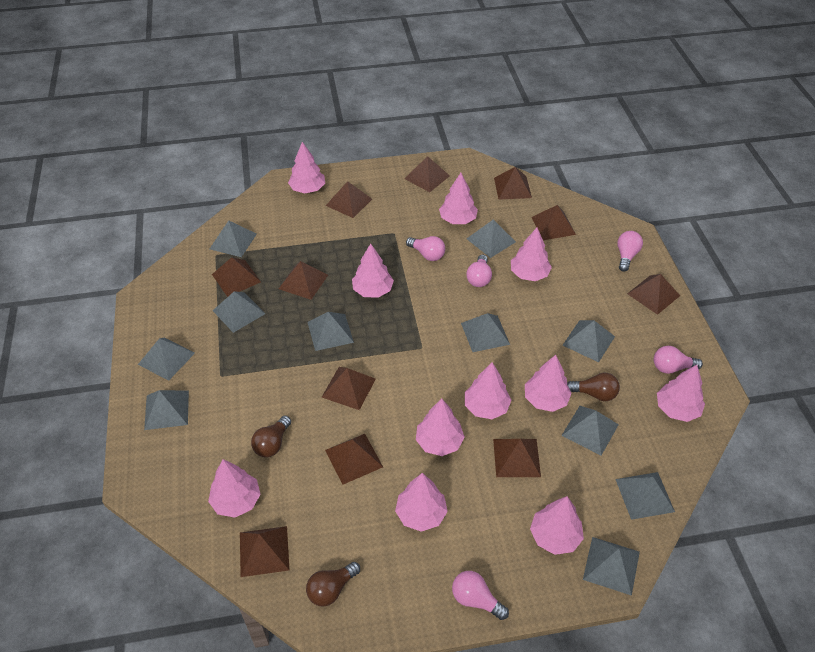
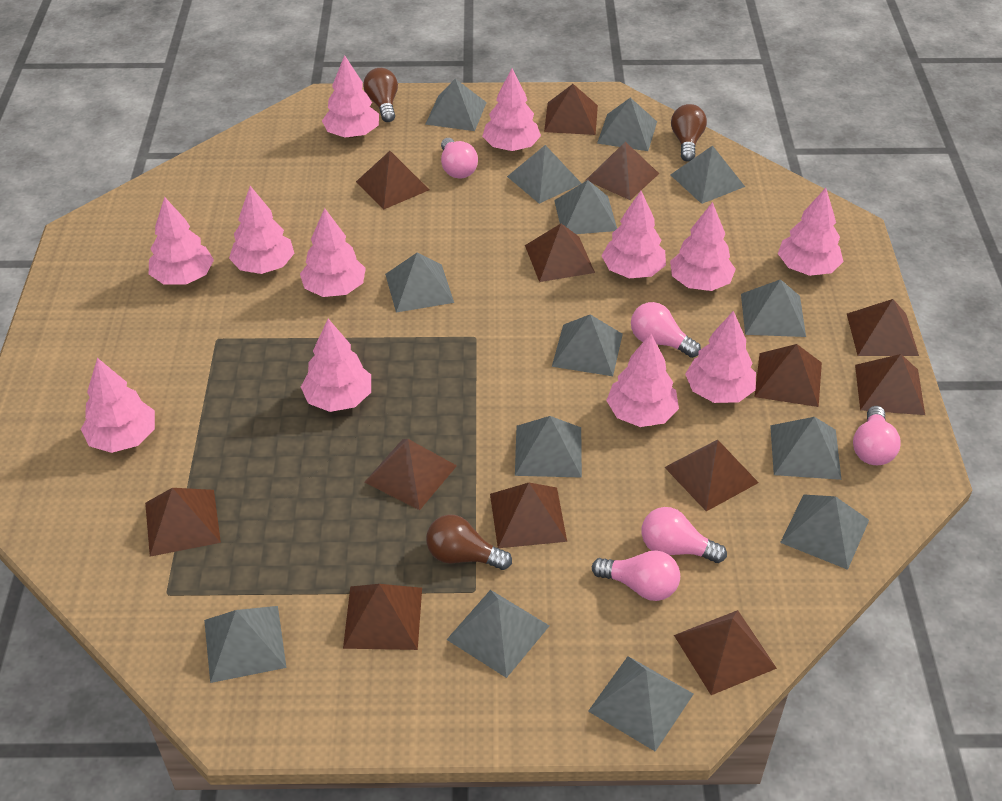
brown pyramid: 11 -> 13
grey pyramid: 11 -> 14
pink tree: 11 -> 12

